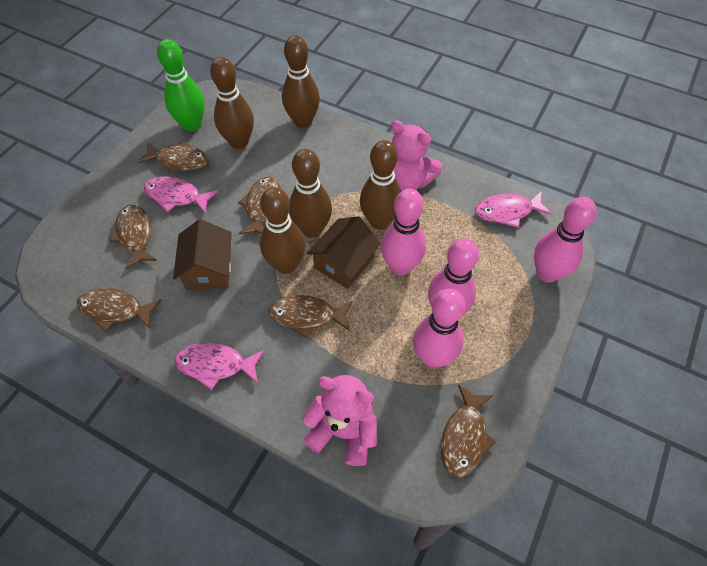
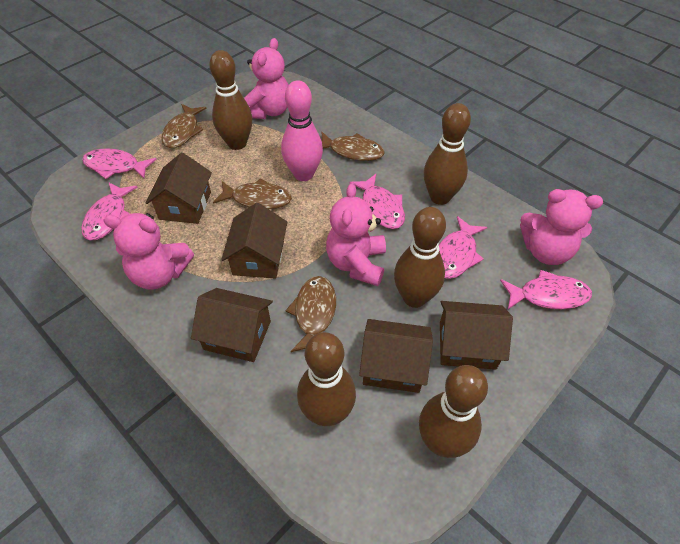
brown fish: 6 -> 4
brown house: 2 -> 5
green bowling pin: 1 -> 0
pink bowling pin: 4 -> 1
pink fish: 3 -> 5
pink teddy bear: 2 -> 4

